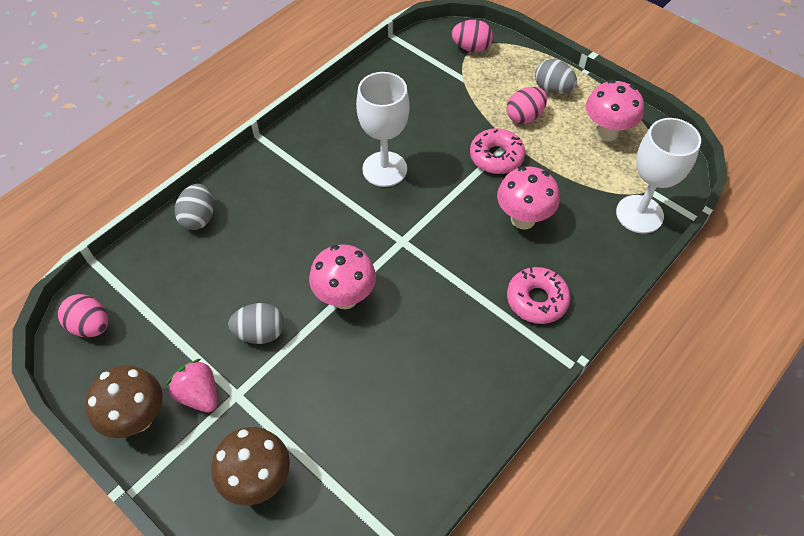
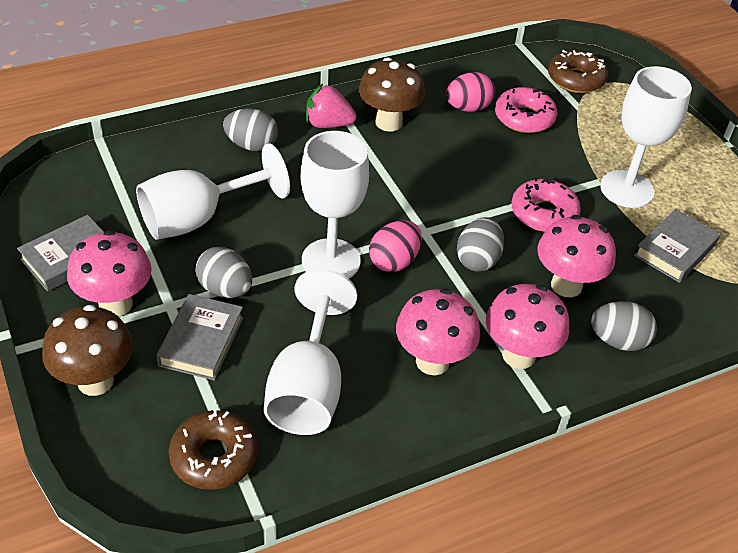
brown donut: 0 -> 2
grey book: 0 -> 3
grey egg: 3 -> 4
pink egg: 3 -> 2
pink mushroom: 3 -> 4
white goblet: 2 -> 4

